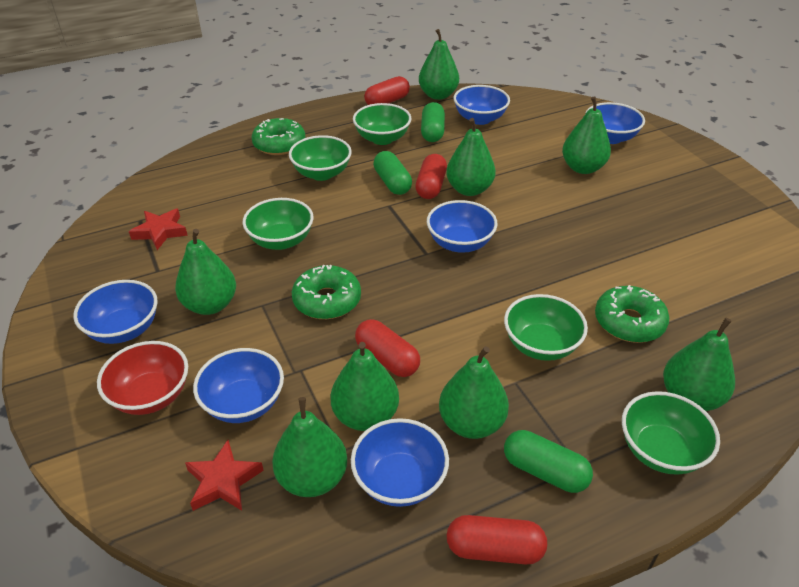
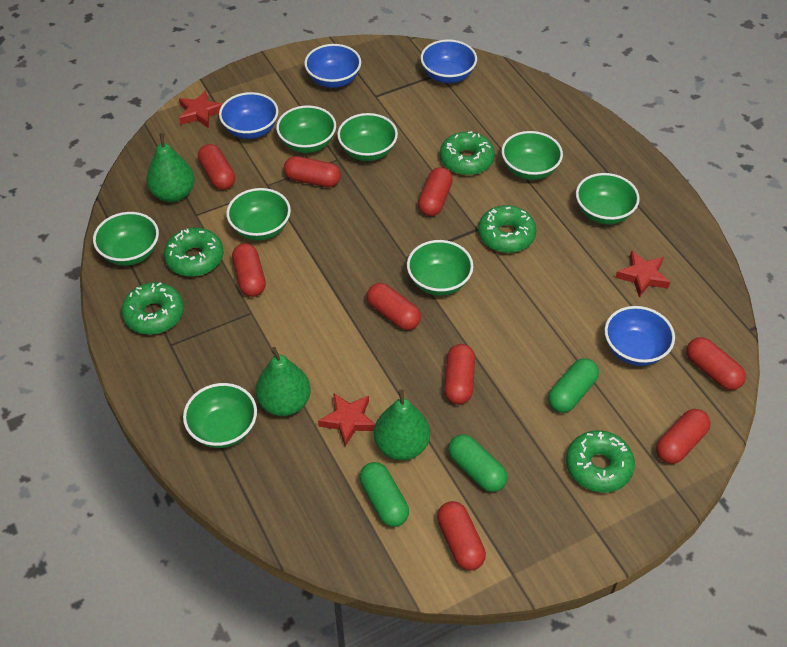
blue bowl: 6 -> 4
green bowl: 5 -> 8
green donut: 3 -> 5
green pear: 8 -> 3
red bowl: 1 -> 0
red capsule: 4 -> 9
red star: 2 -> 3

